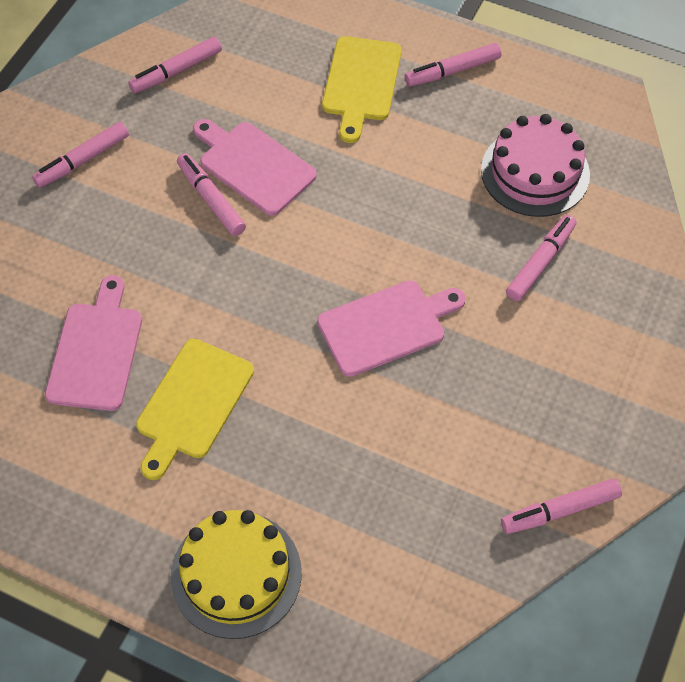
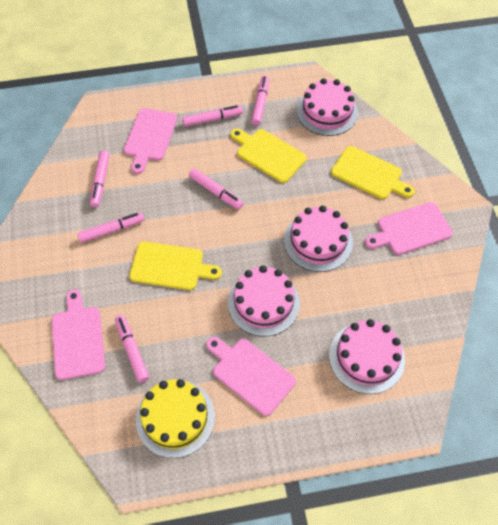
pink cake: 1 -> 4
pink cutting board: 3 -> 4
yellow cutting board: 2 -> 3

